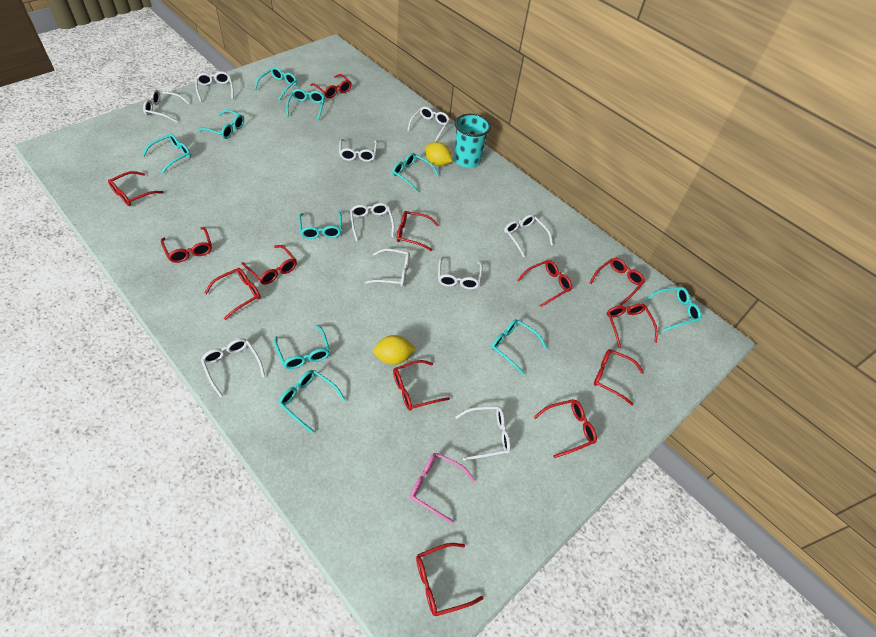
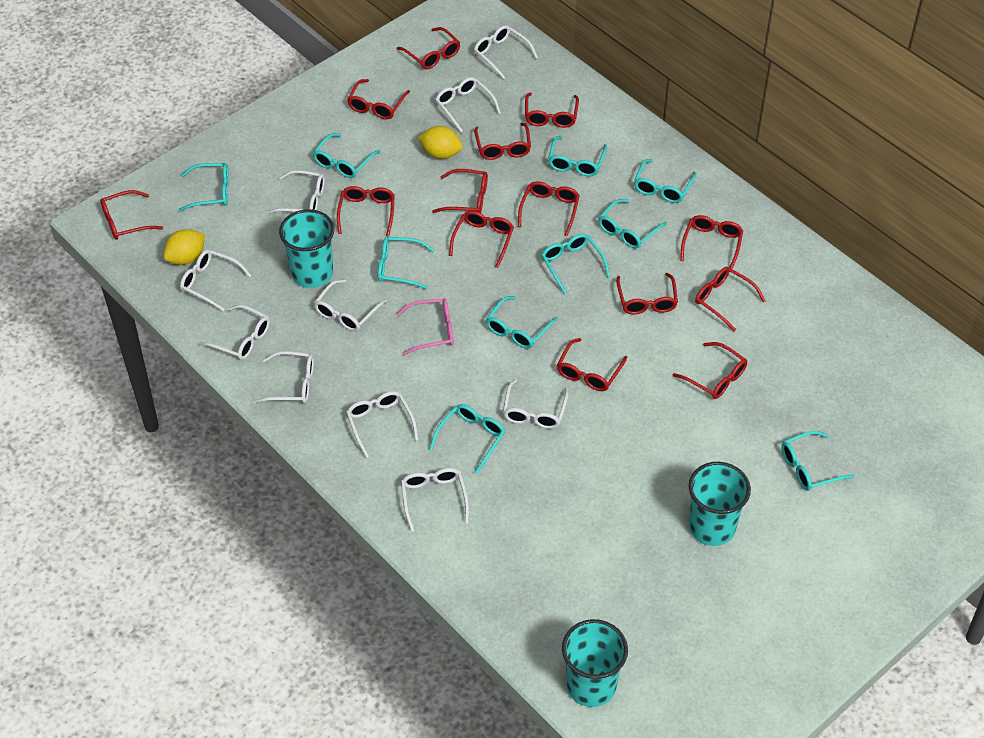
red glasses: 13 -> 14
turquoise cup: 1 -> 3

